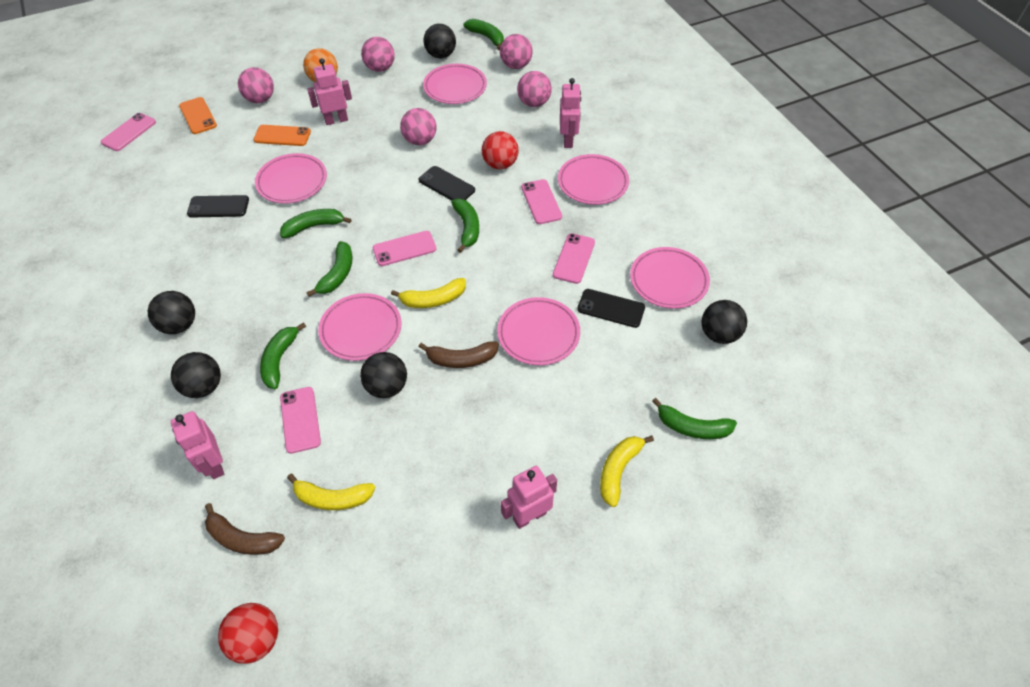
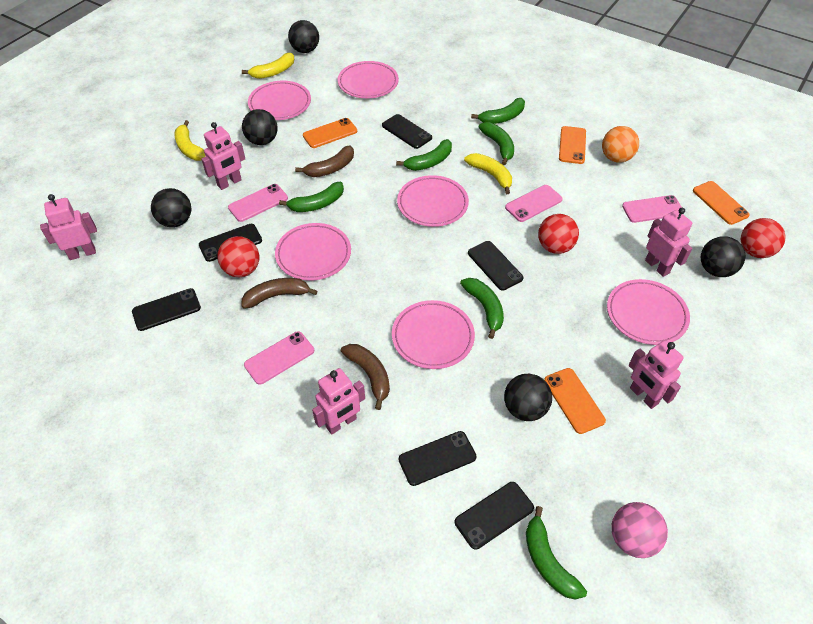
black phone: 3 -> 6
brown banana: 2 -> 3
orange phone: 2 -> 4
pink ball: 5 -> 1
pink phone: 5 -> 4
pink robot: 4 -> 5
red ball: 2 -> 3

